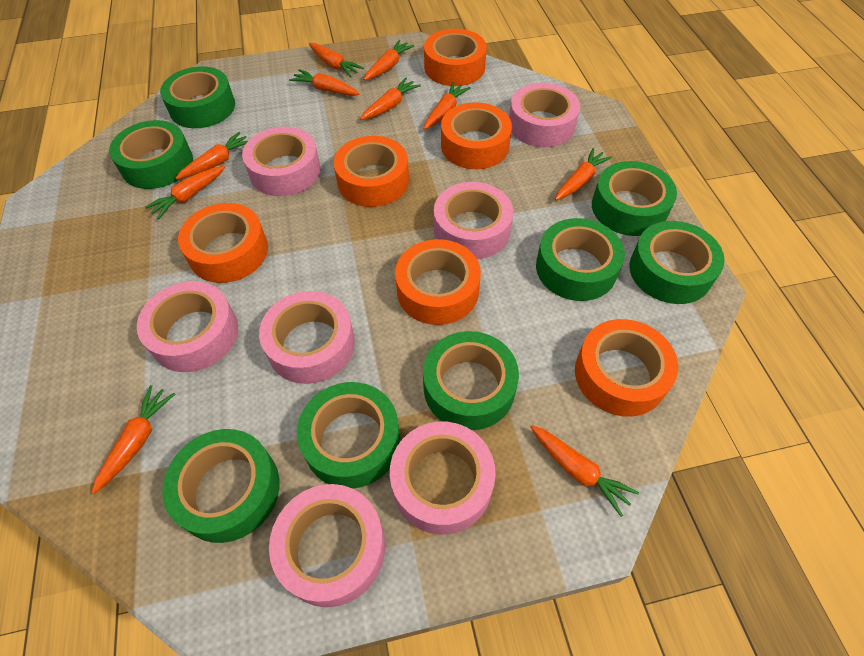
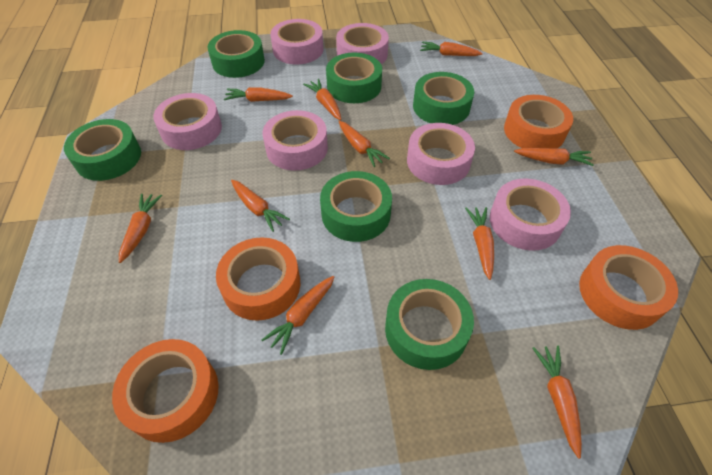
green tape: 8 -> 6
orange tape: 6 -> 4
pink tape: 7 -> 6

